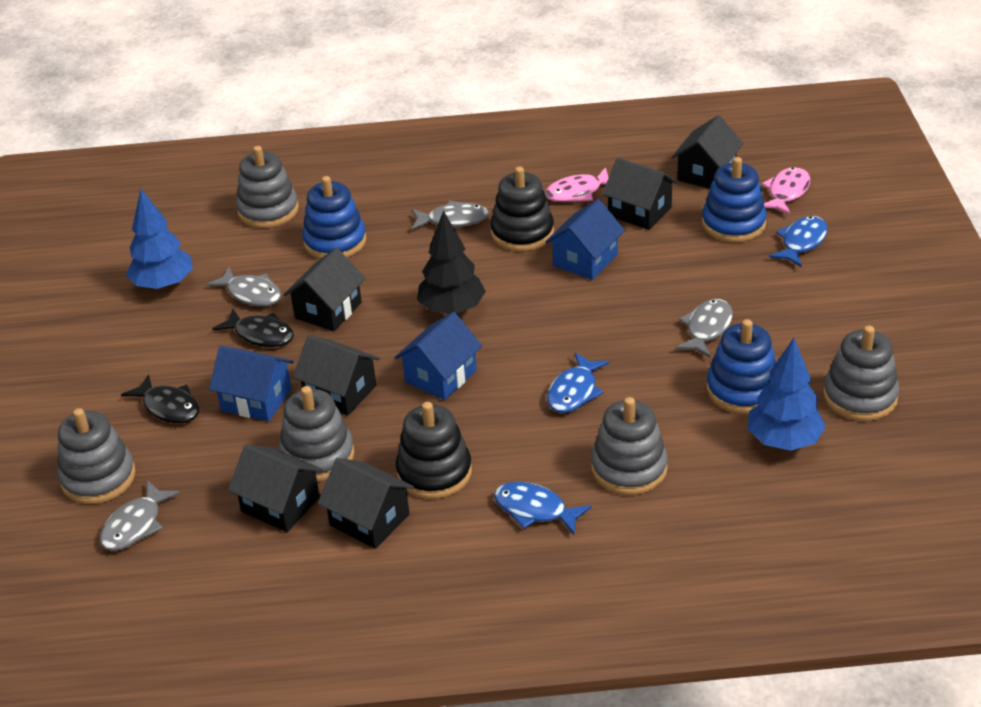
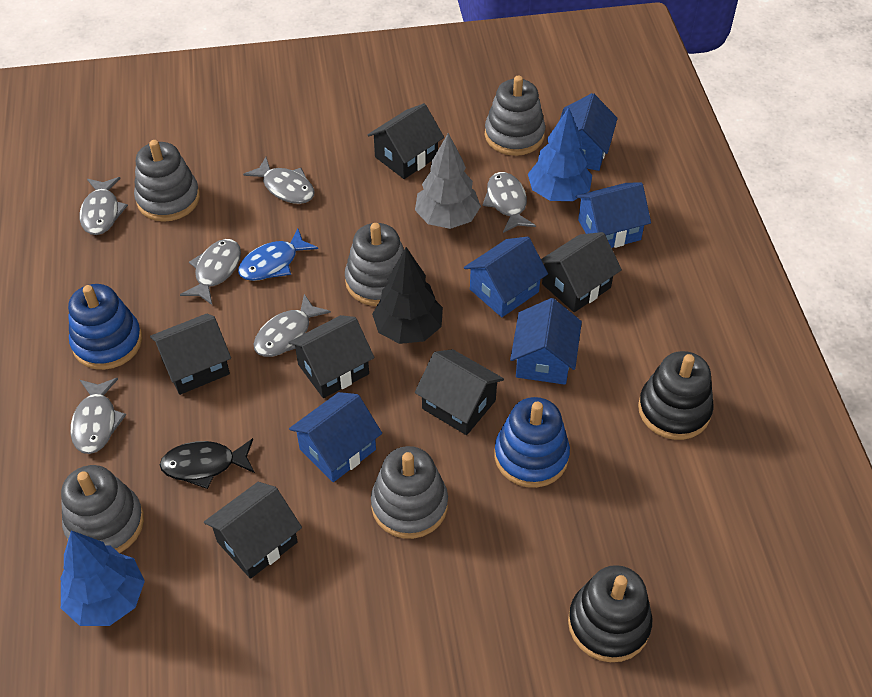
black fish: 2 -> 1
blue fish: 3 -> 1
blue house: 3 -> 5
blue stacking toy: 3 -> 2
grey fish: 4 -> 6
grey tree: 0 -> 1
pink fish: 2 -> 0

